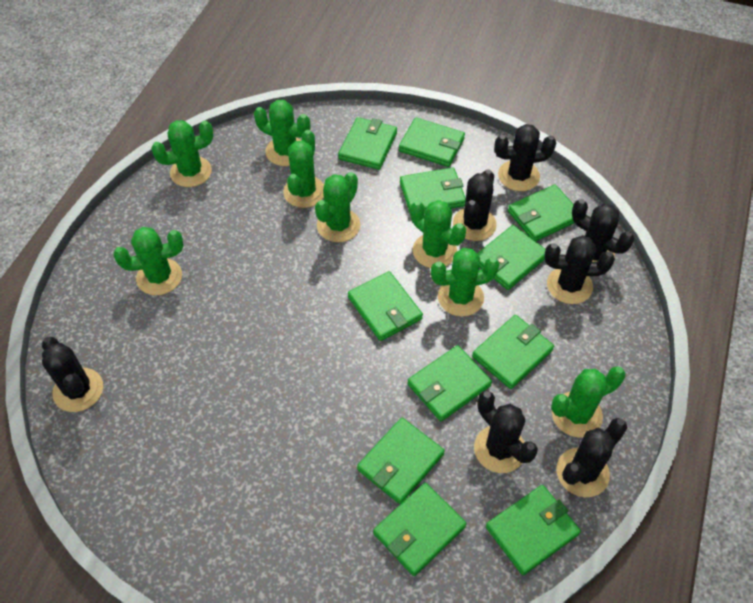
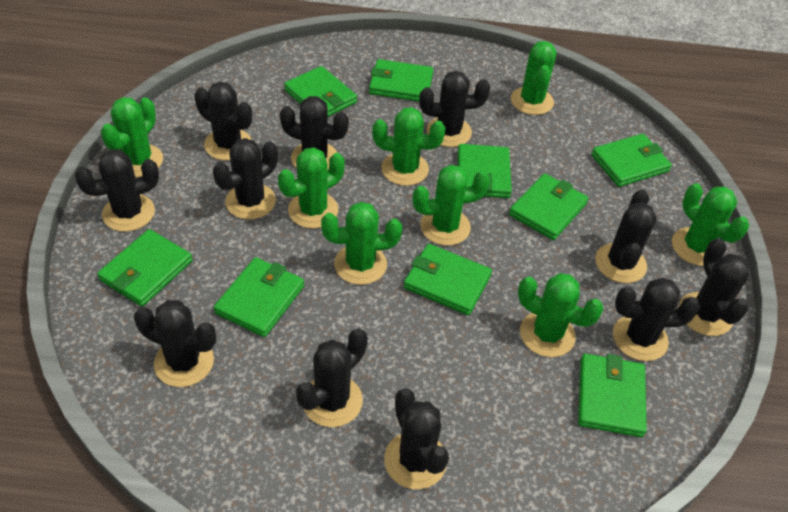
black cactus: 7 -> 11
green wallet: 11 -> 9

